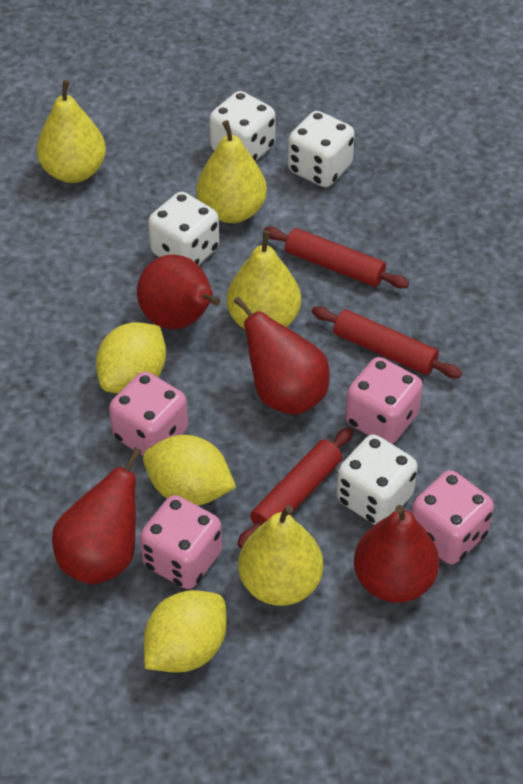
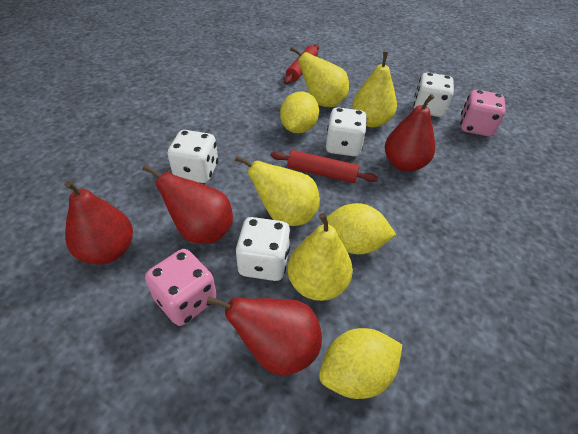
pink dice: 4 -> 2
red rolling pin: 3 -> 2

